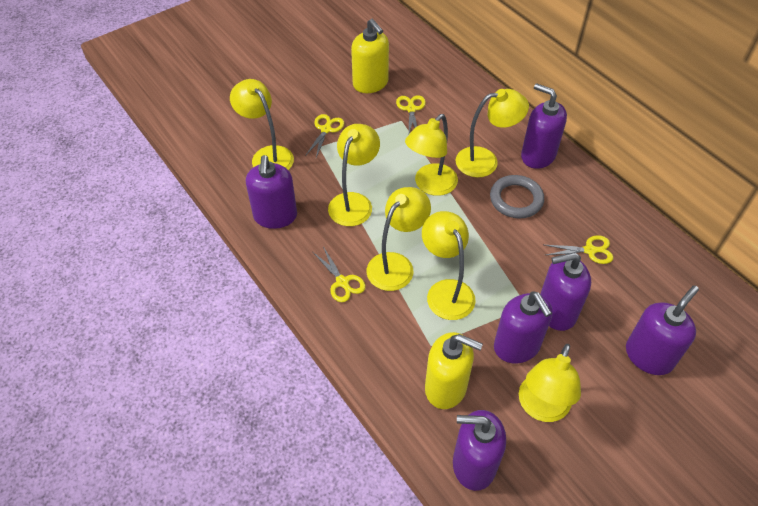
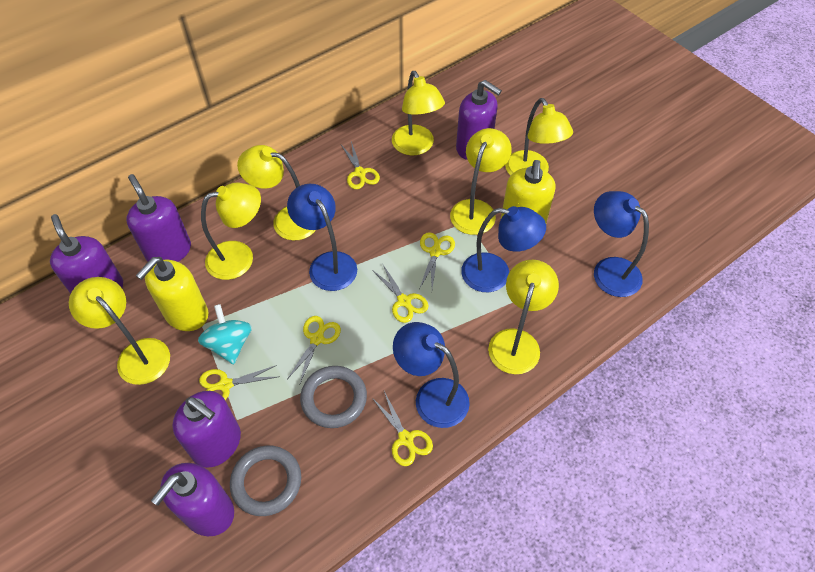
blue lamp: 0 -> 4
grey ring: 1 -> 2
purple soap dispenser: 6 -> 5
turquoise spinning top: 0 -> 1
yellow scissors: 4 -> 6

